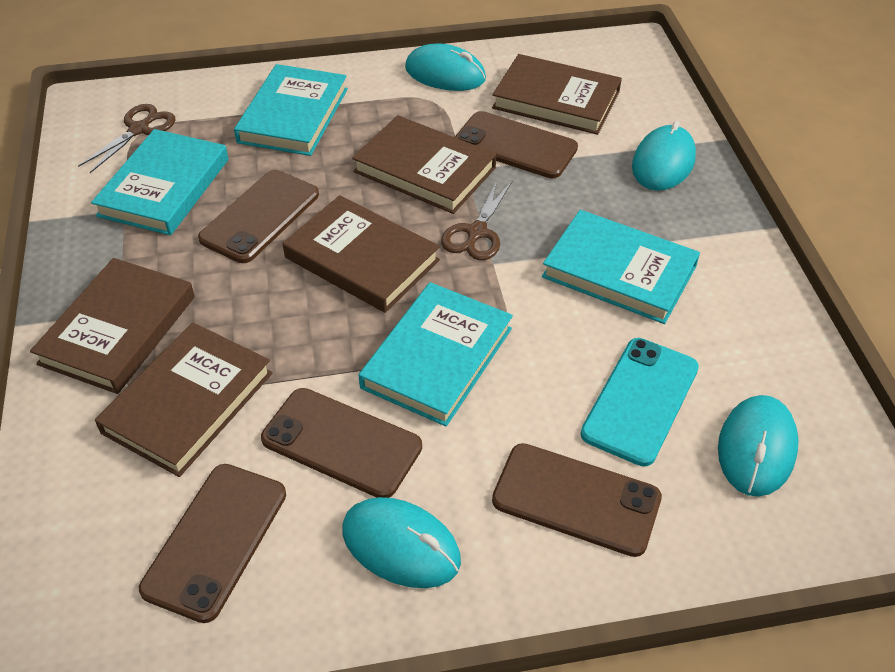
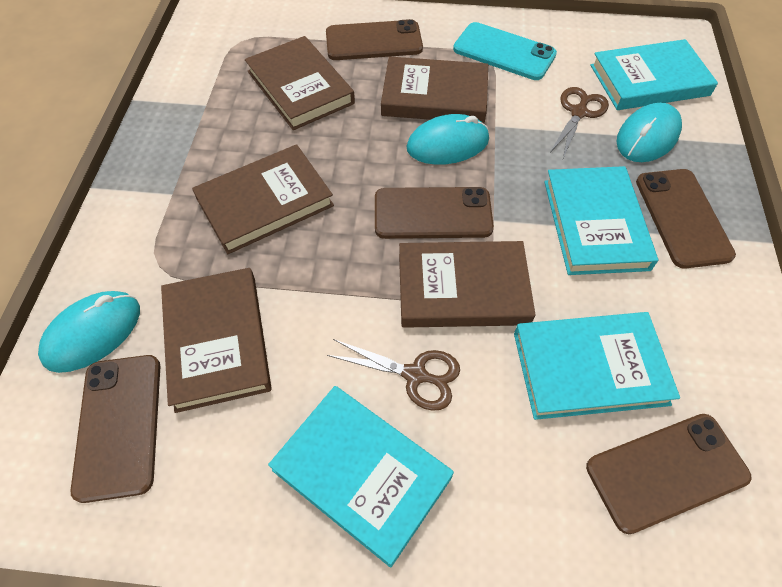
turquoise mouse: 4 -> 3

